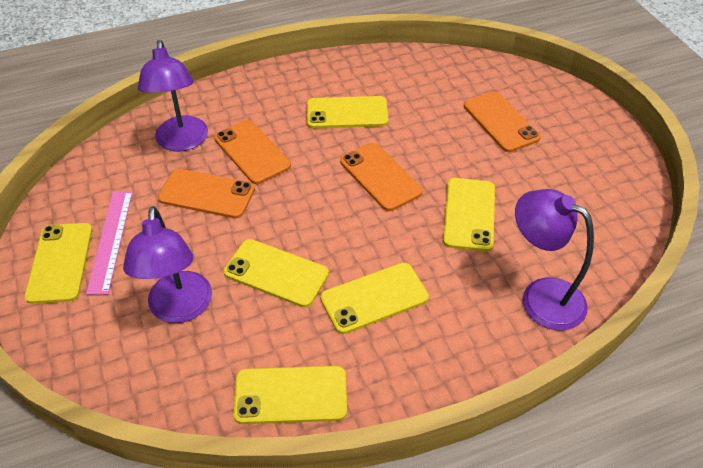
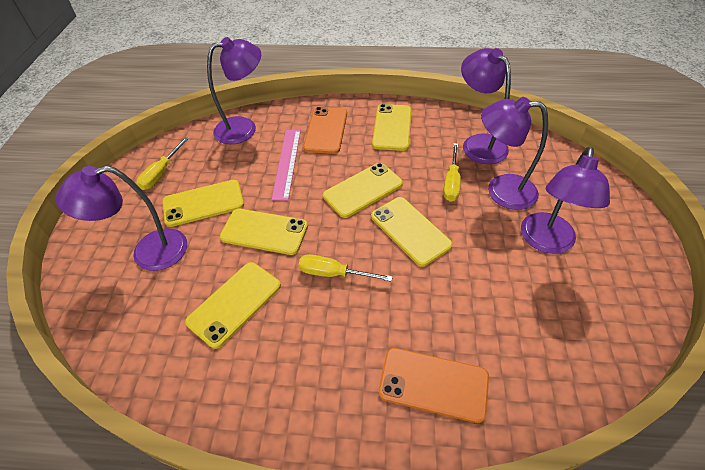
orange phone: 4 -> 2
purple lamp: 3 -> 5
yellow screwdriver: 0 -> 3

